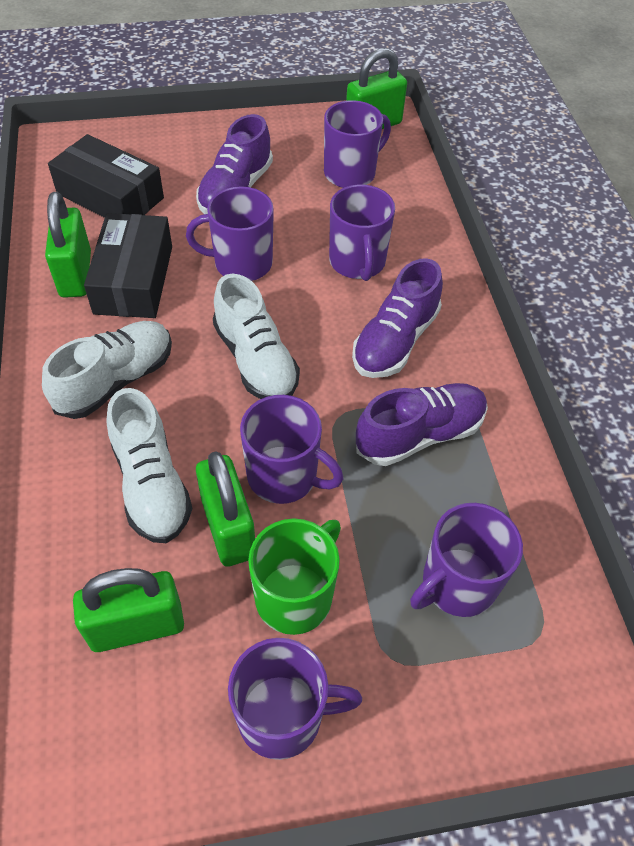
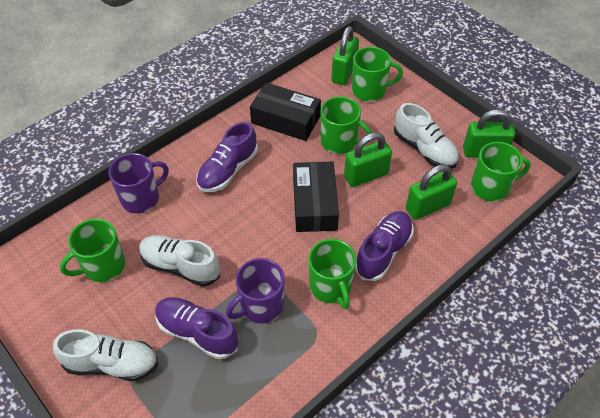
green mug: 1 -> 5
purple mug: 6 -> 2

